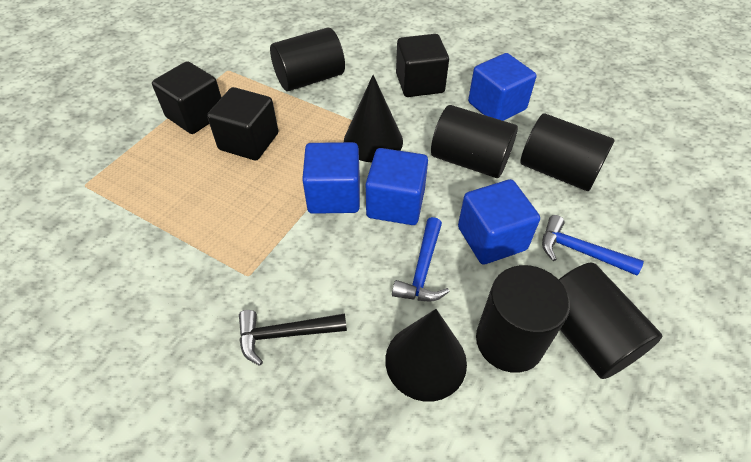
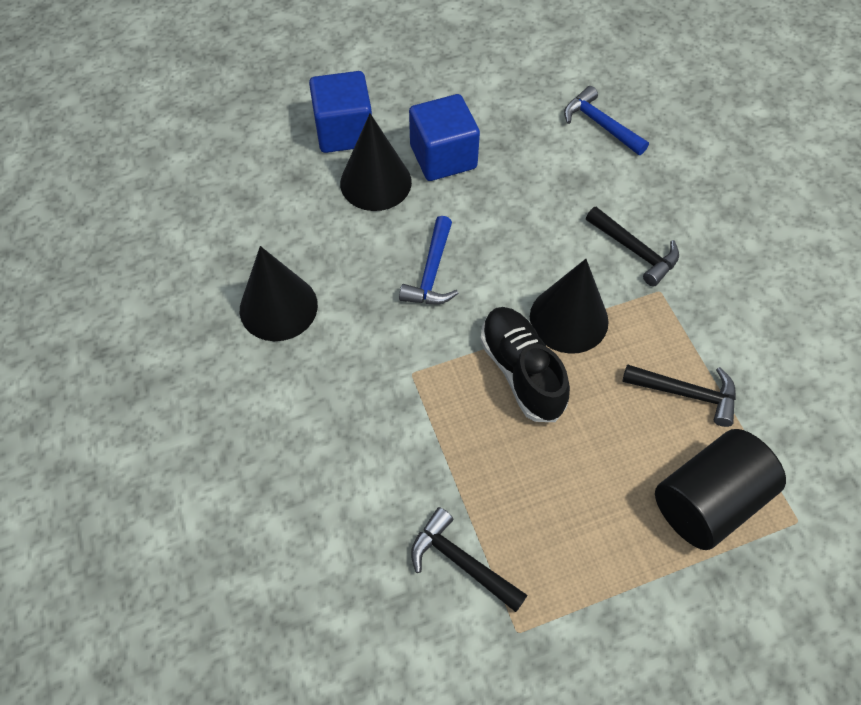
black cone: 2 -> 3
black cube: 3 -> 0
black cylinder: 5 -> 1
black hammer: 1 -> 3
black shoe: 0 -> 1
blue cube: 4 -> 2

